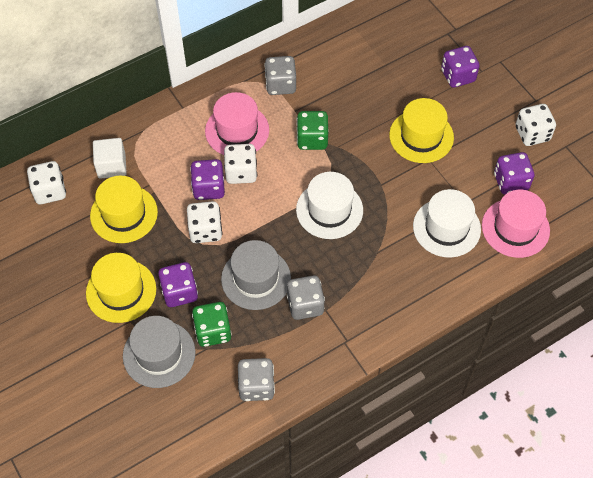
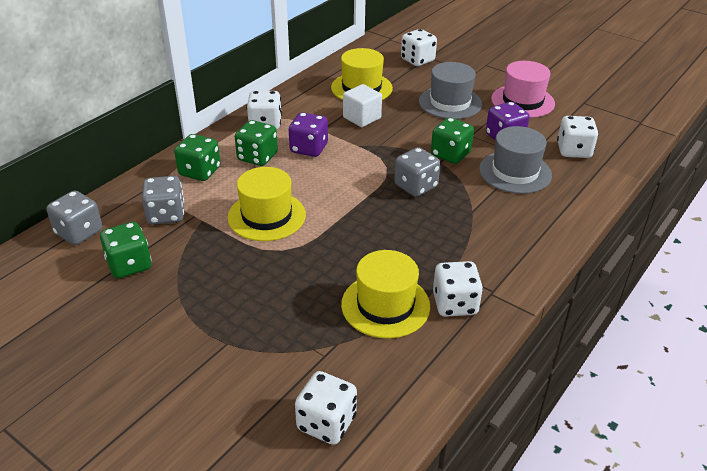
green dice: 2 -> 4
pink hat: 2 -> 1
purple dice: 4 -> 2
white dice: 4 -> 5
white hat: 2 -> 0

